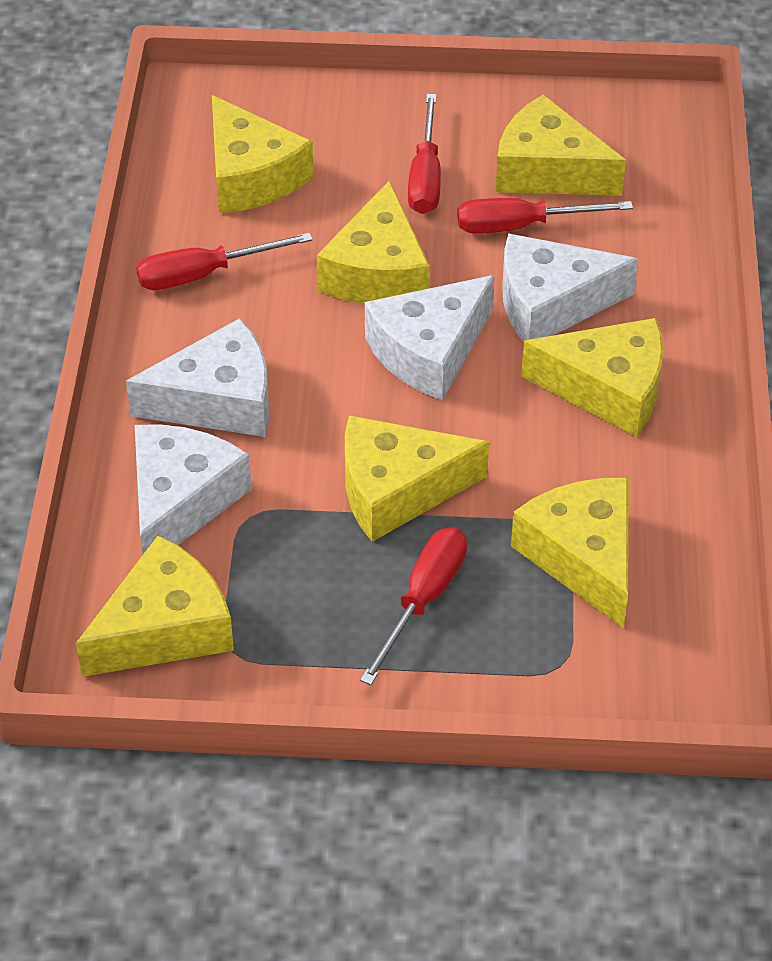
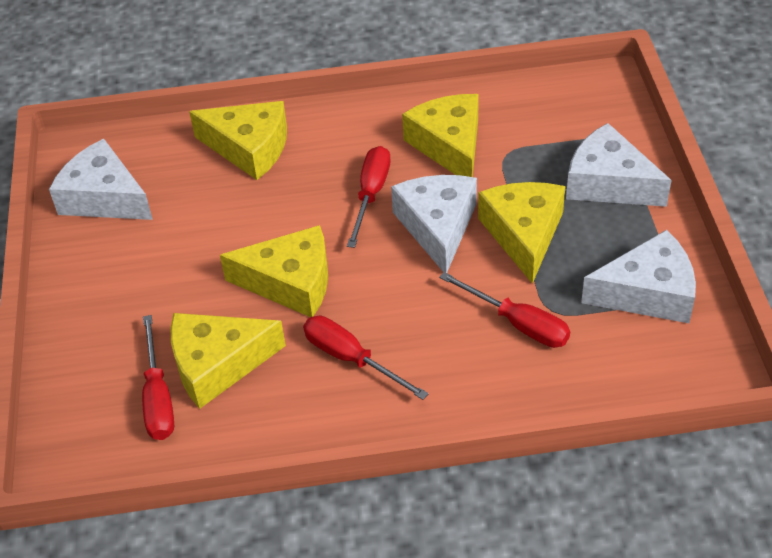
yellow cheese: 7 -> 5

